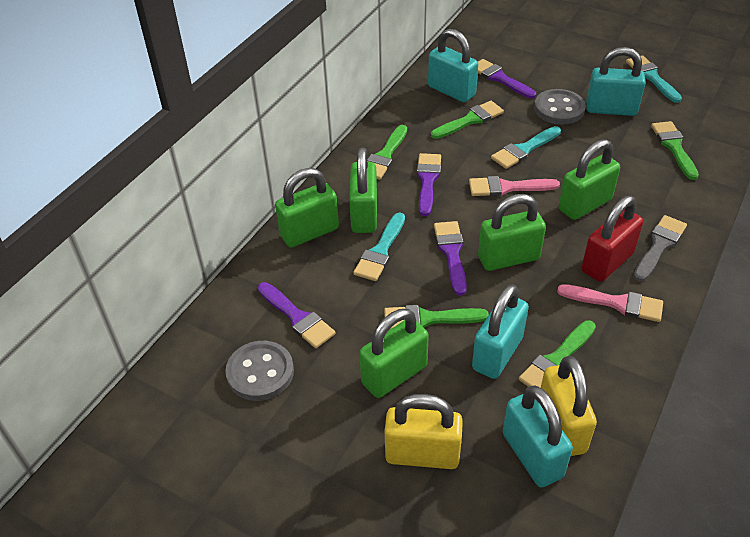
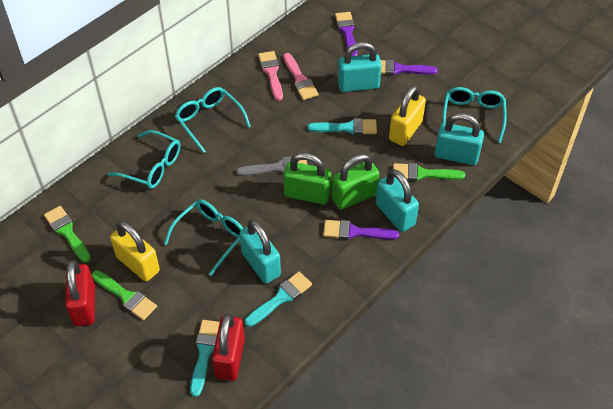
green brush: 5 -> 3
green padlock: 5 -> 2
grey button: 2 -> 0
purple brush: 4 -> 3
red padlock: 1 -> 2
turquoise glasses: 0 -> 4

